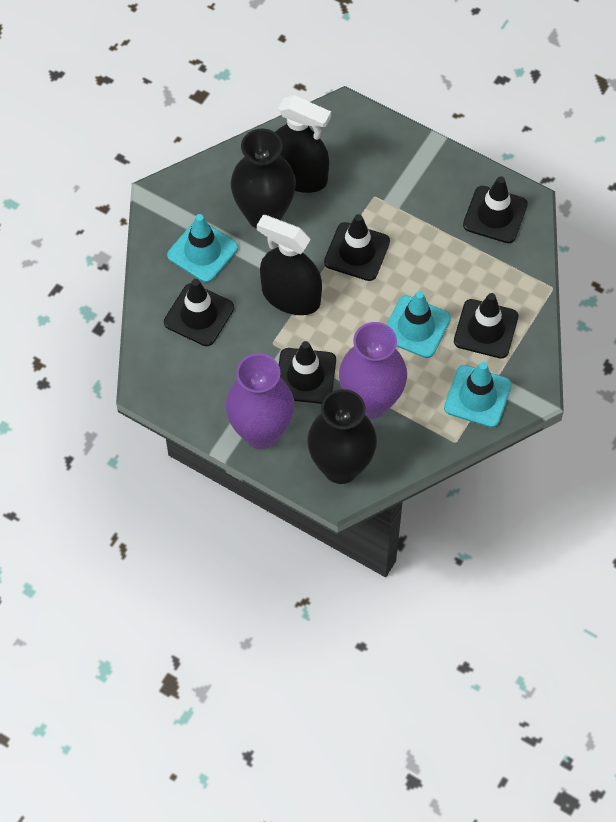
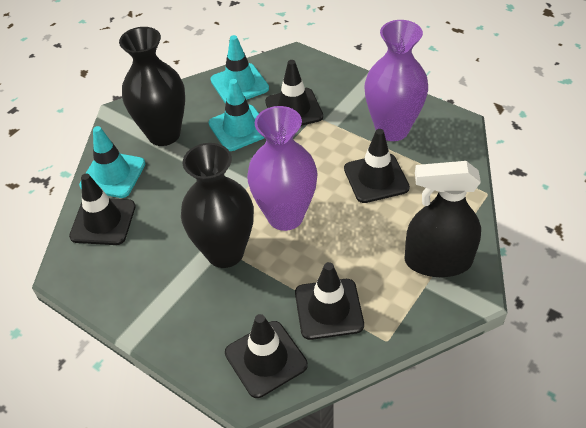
black spray bottle: 2 -> 1

